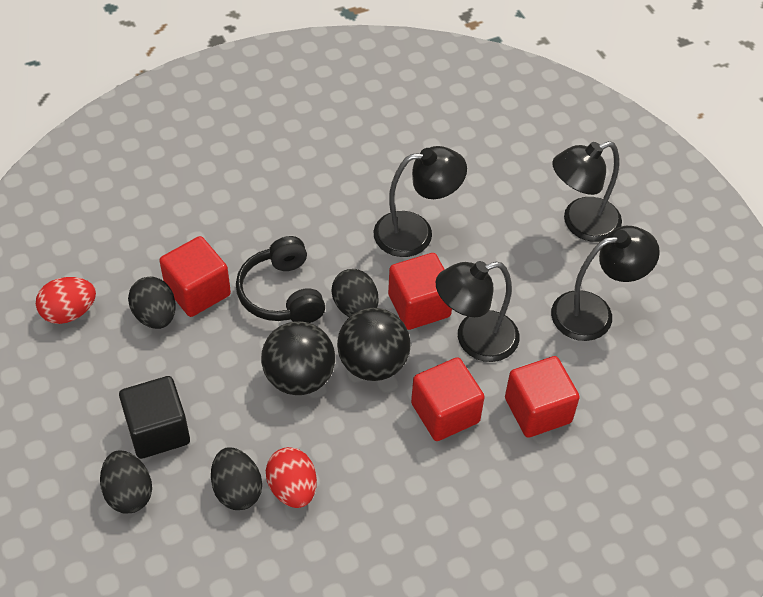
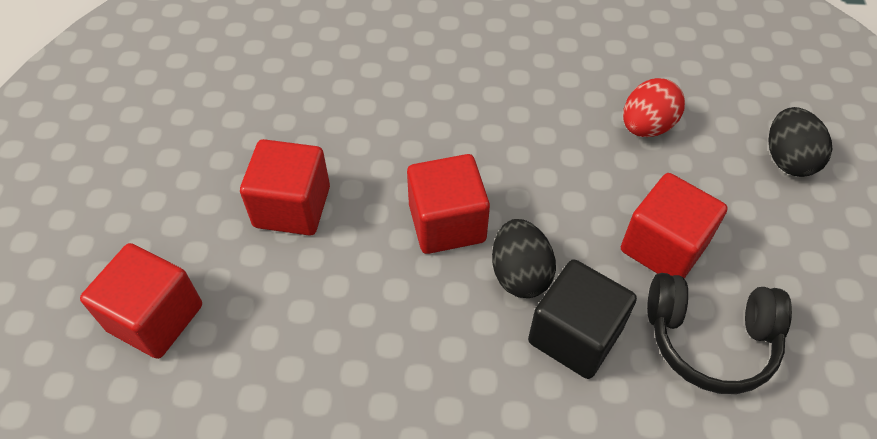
black ball: 2 -> 0
black egg: 4 -> 2
black lamp: 4 -> 0
red egg: 2 -> 1

